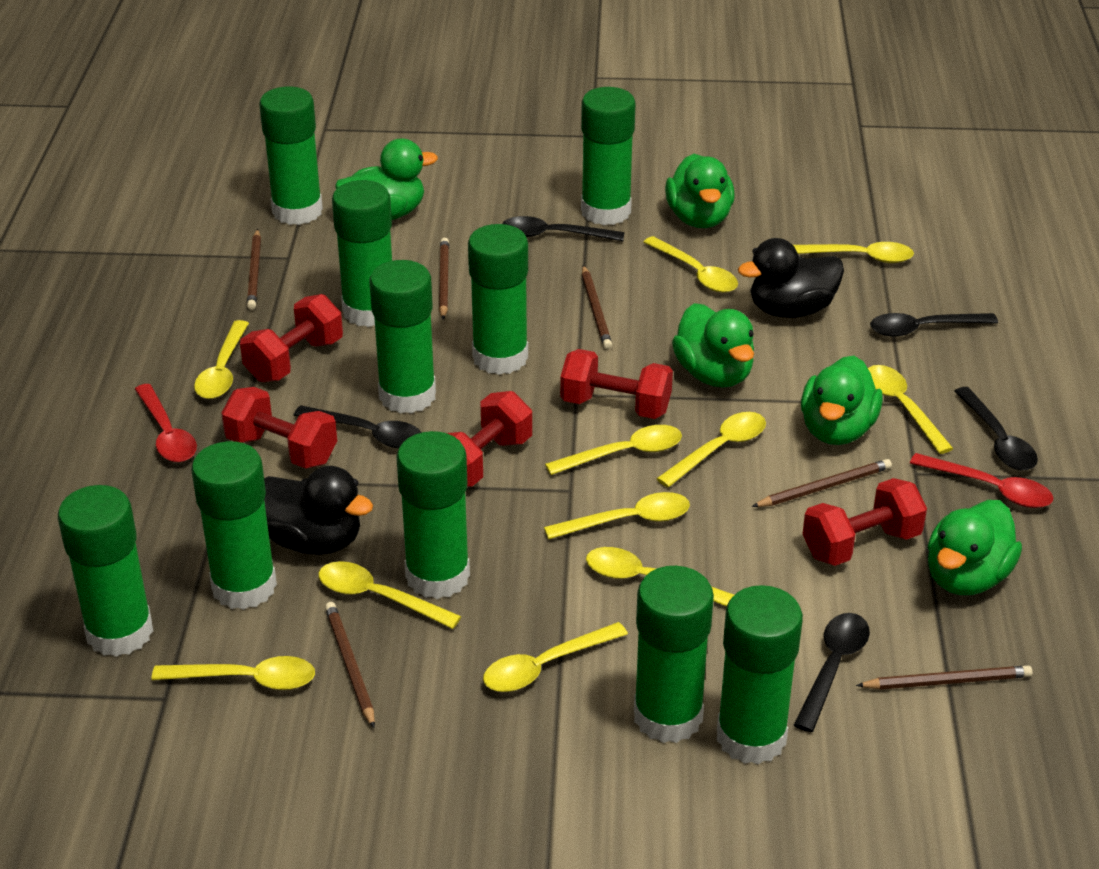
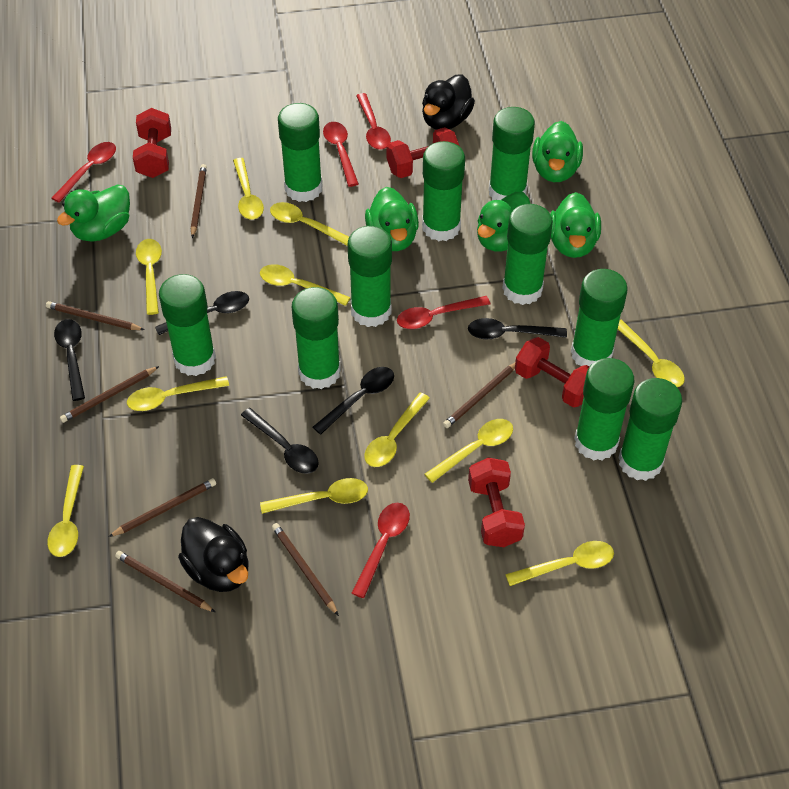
brown pencil: 6 -> 7
red dumbbell: 5 -> 4
red spoon: 2 -> 5

